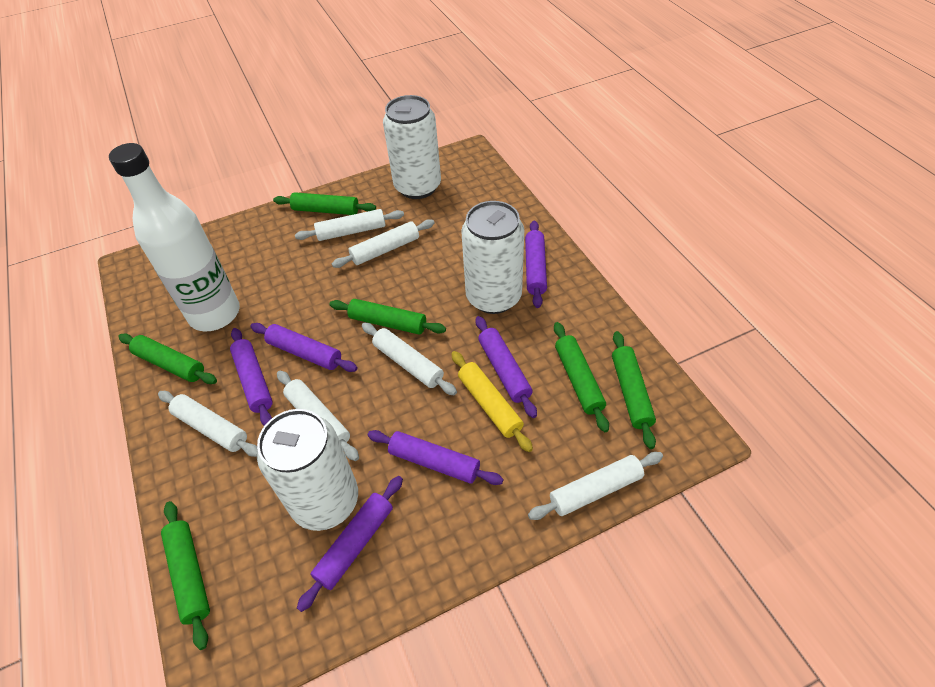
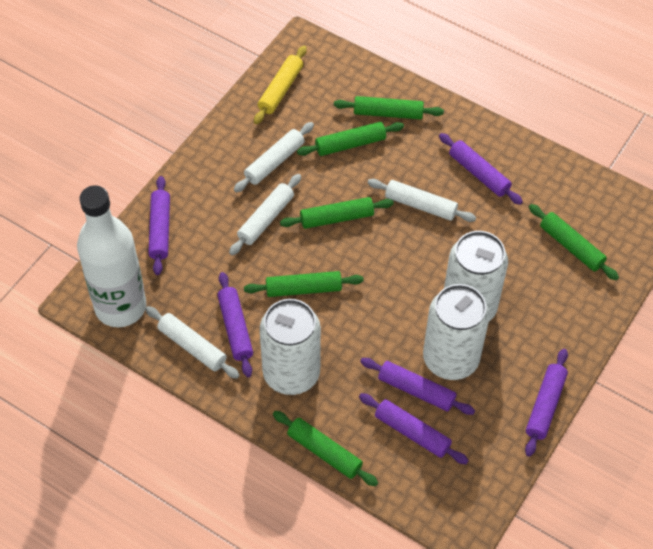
white rolling pin: 6 -> 4

